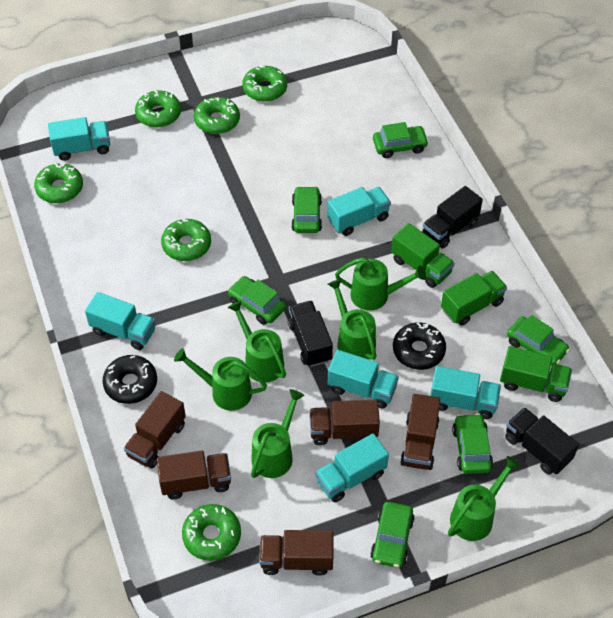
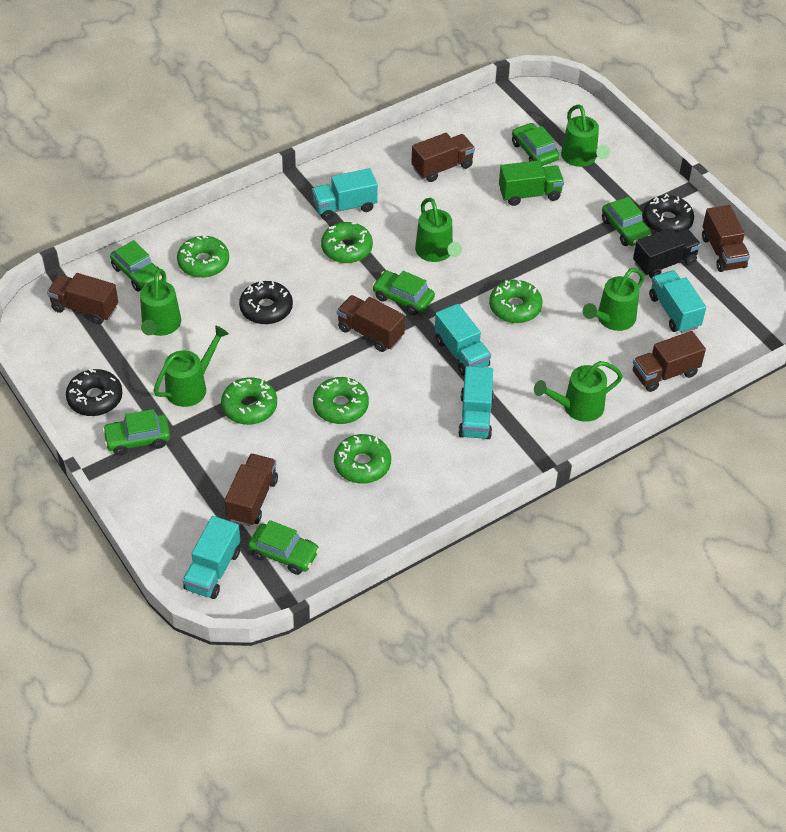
black donut: 2 -> 3
black truck: 3 -> 1
brown truck: 5 -> 6
green truck: 3 -> 1
turquoise truck: 6 -> 5

